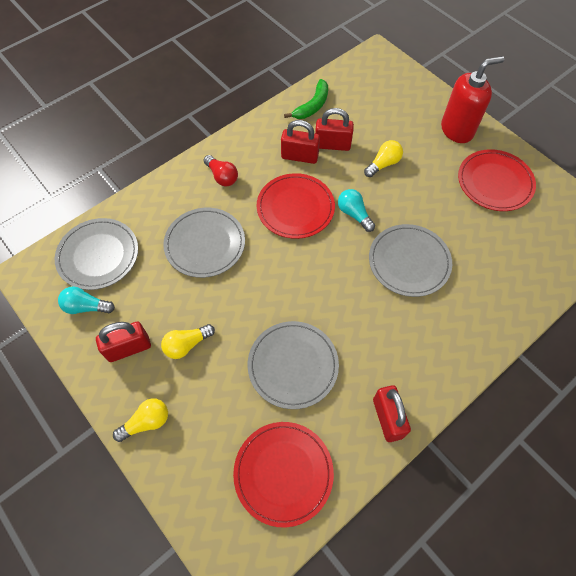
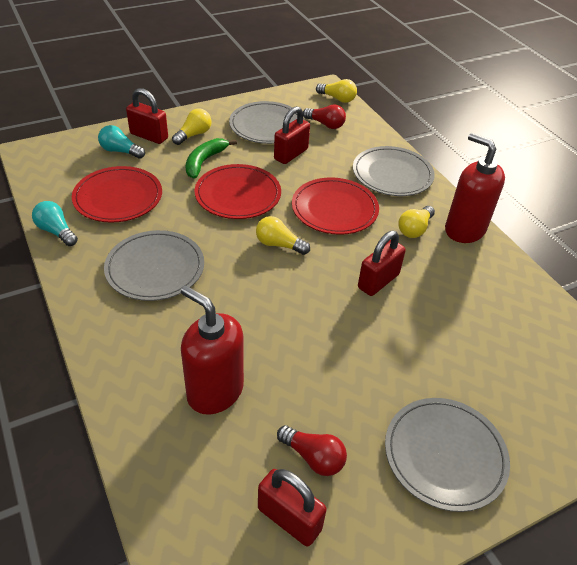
red light bulb: 1 -> 2
red soap dispenser: 1 -> 2
yellow light bulb: 3 -> 4

